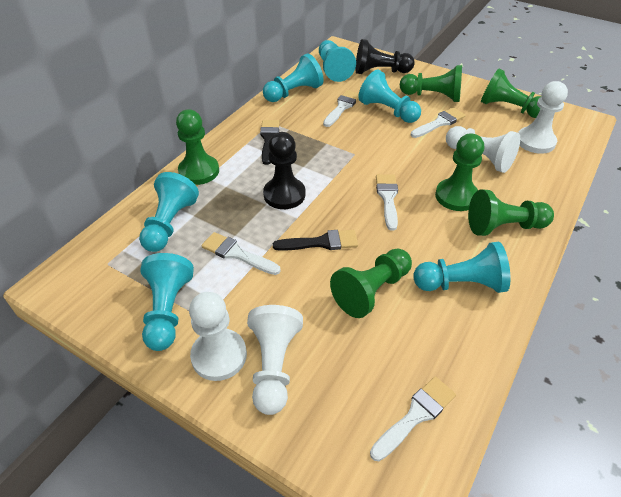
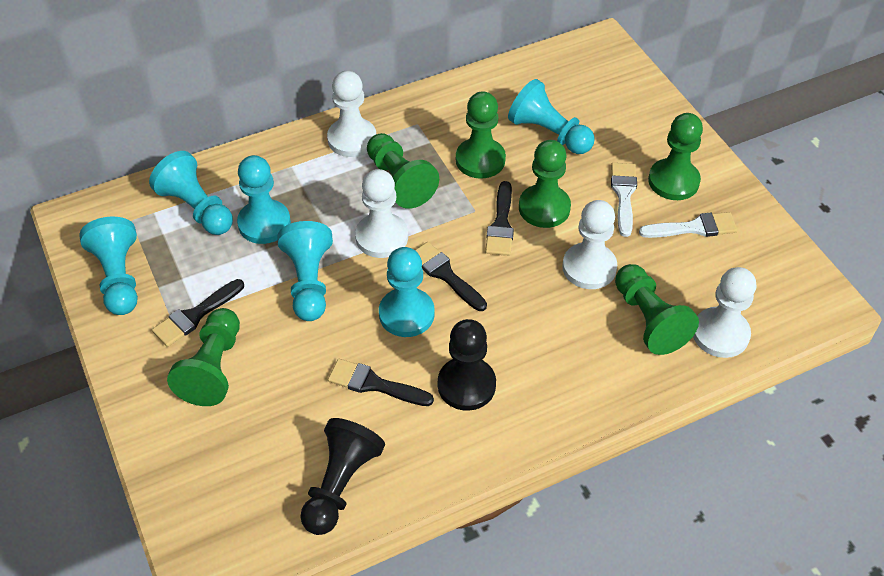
black brush: 2 -> 4
white brush: 5 -> 2

